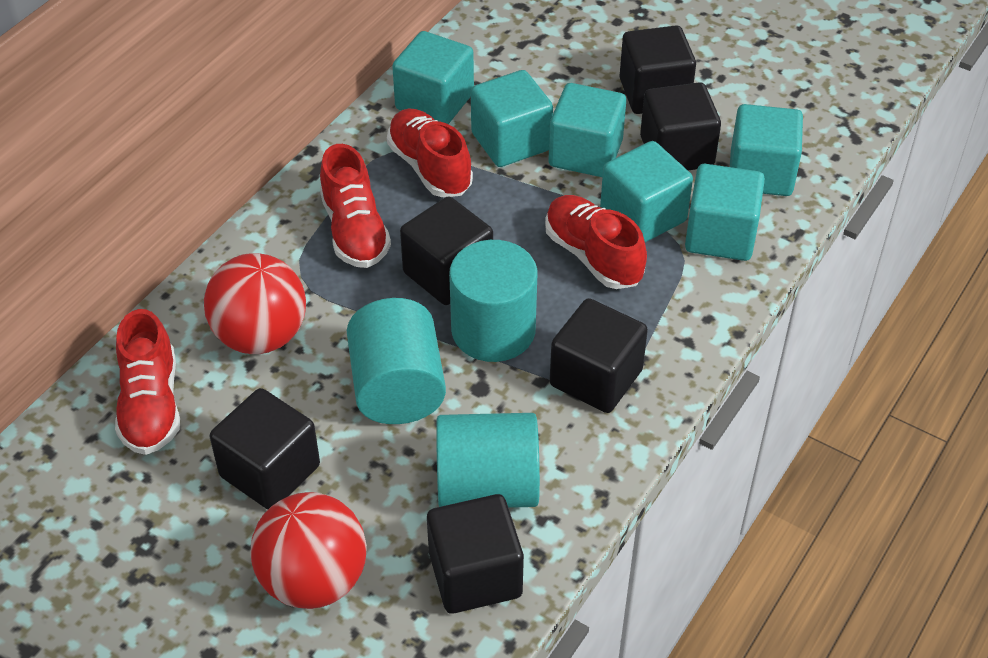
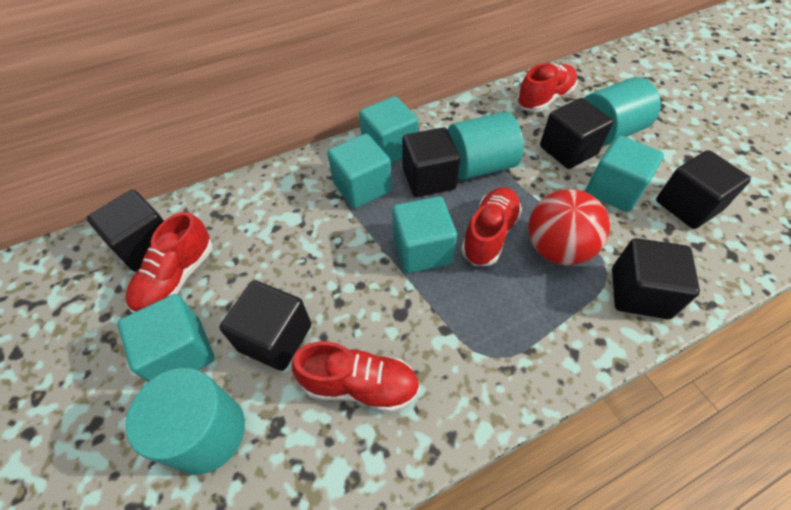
red ball: 2 -> 1
turquoise cube: 6 -> 5

